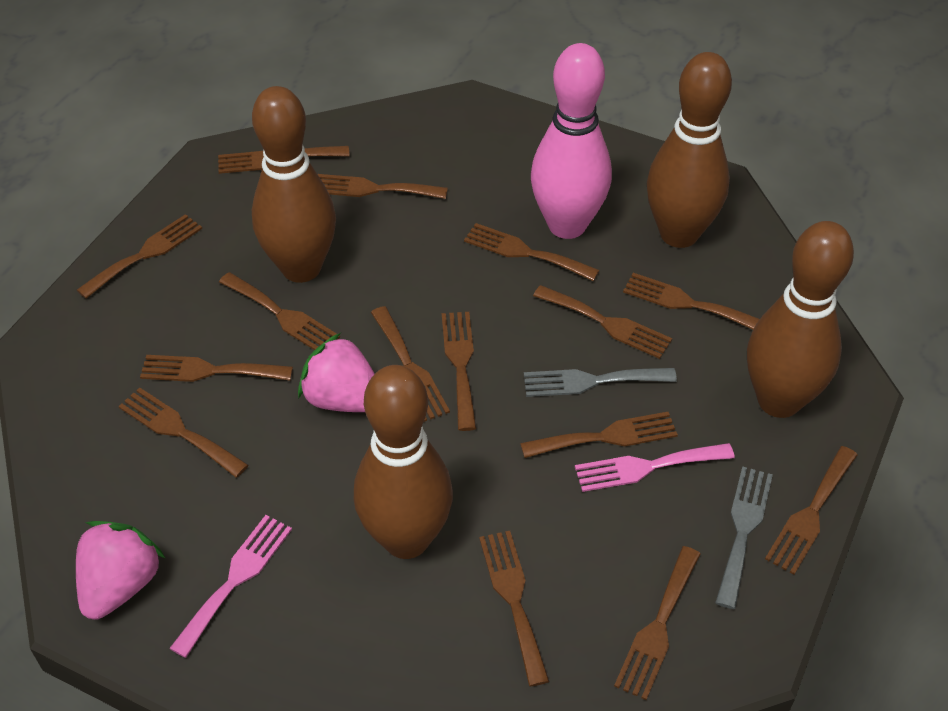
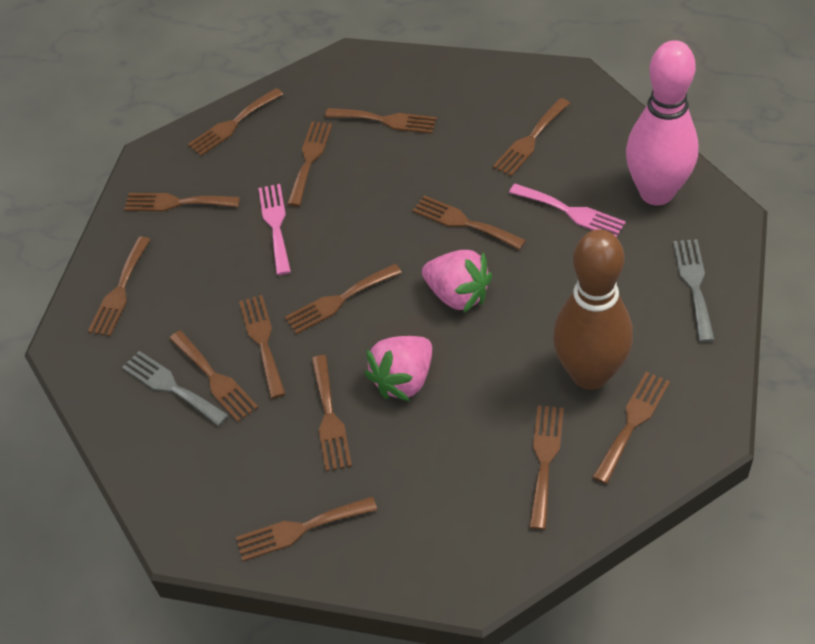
brown bowling pin: 4 -> 1
brown fork: 15 -> 14

